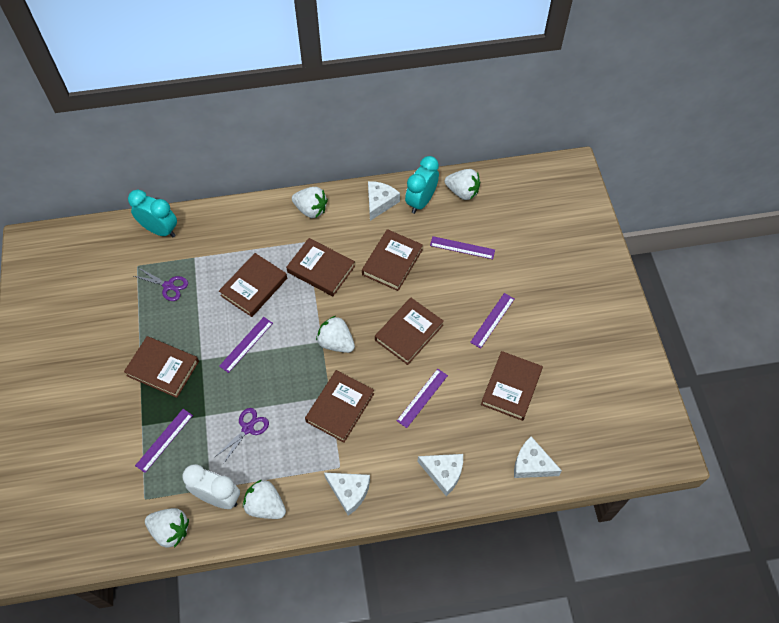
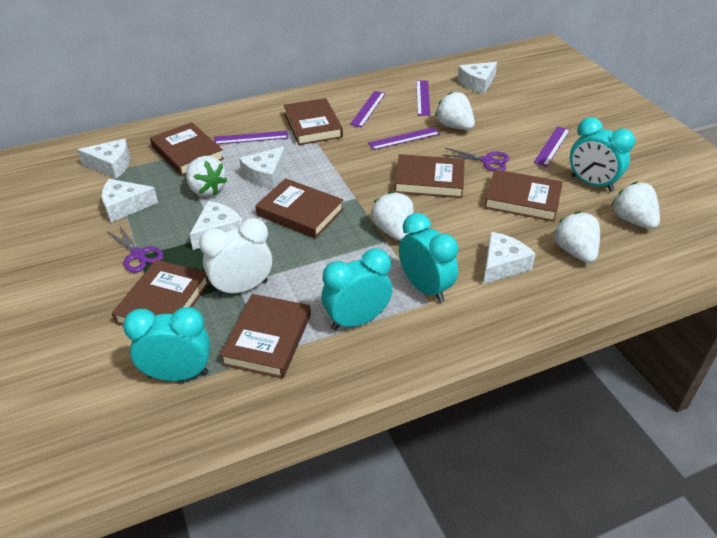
turquoise clock: 2 -> 4
white cheese: 4 -> 6

